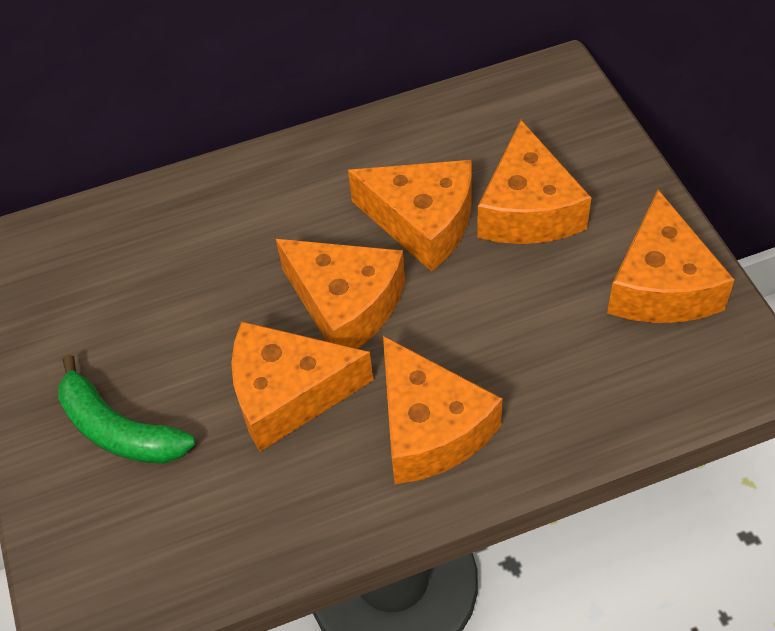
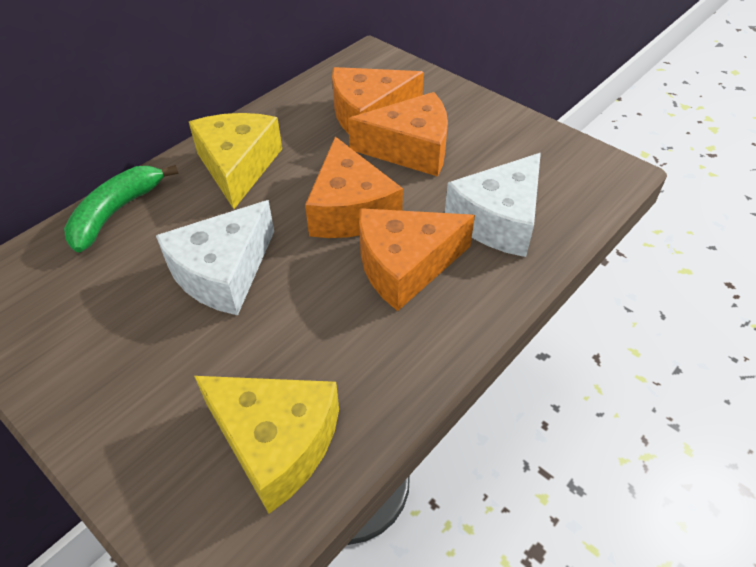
orange cheese: 6 -> 4
white cheese: 0 -> 2
yellow cheese: 0 -> 2

